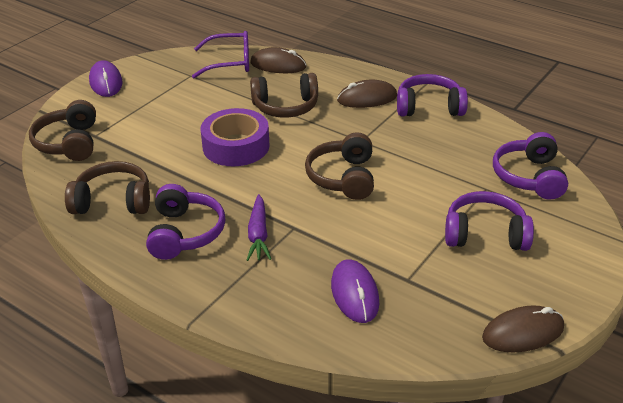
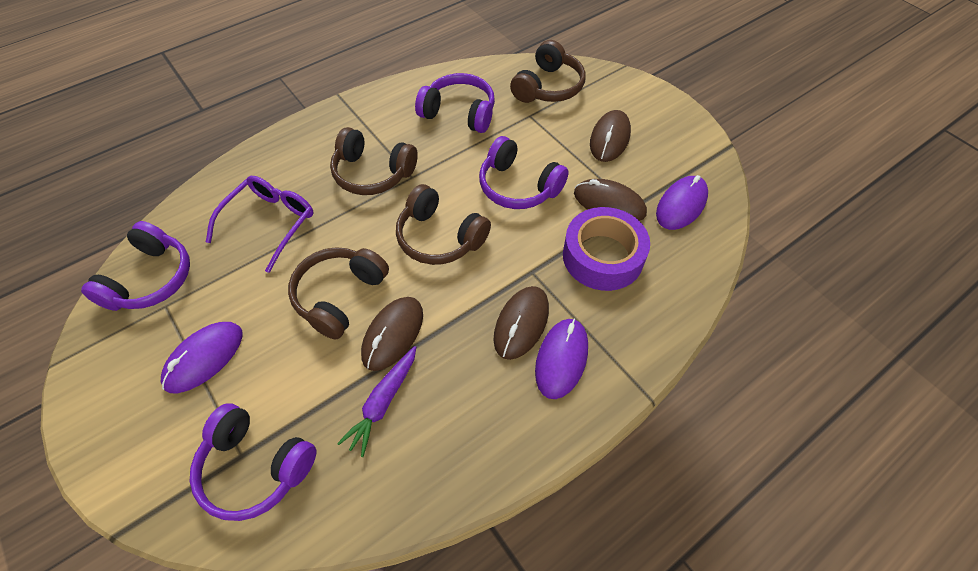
brown mouse: 3 -> 4
purple mouse: 2 -> 3

